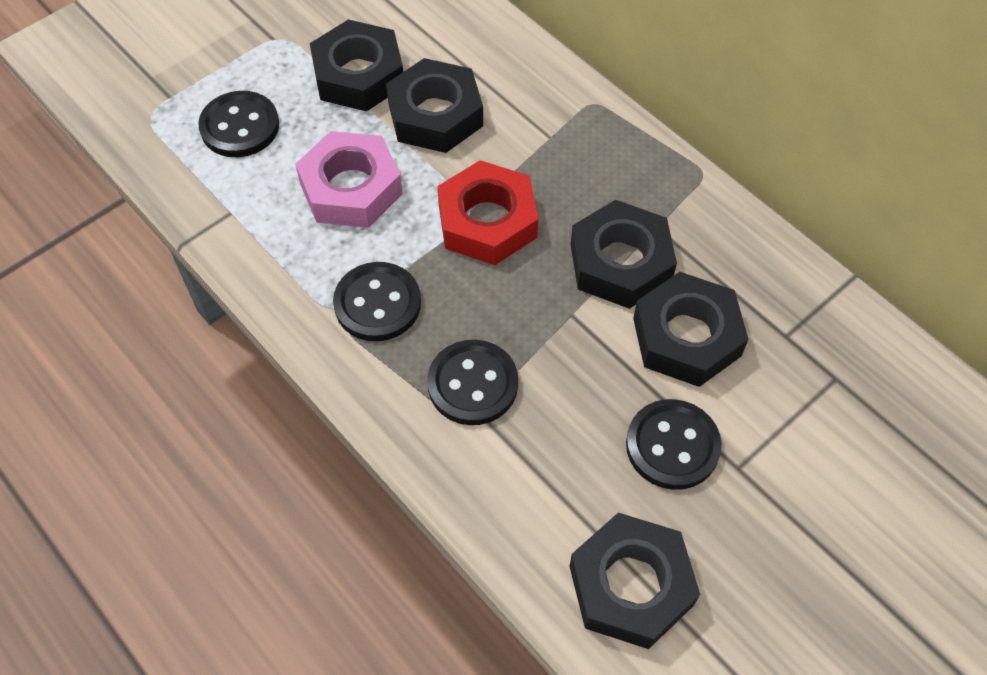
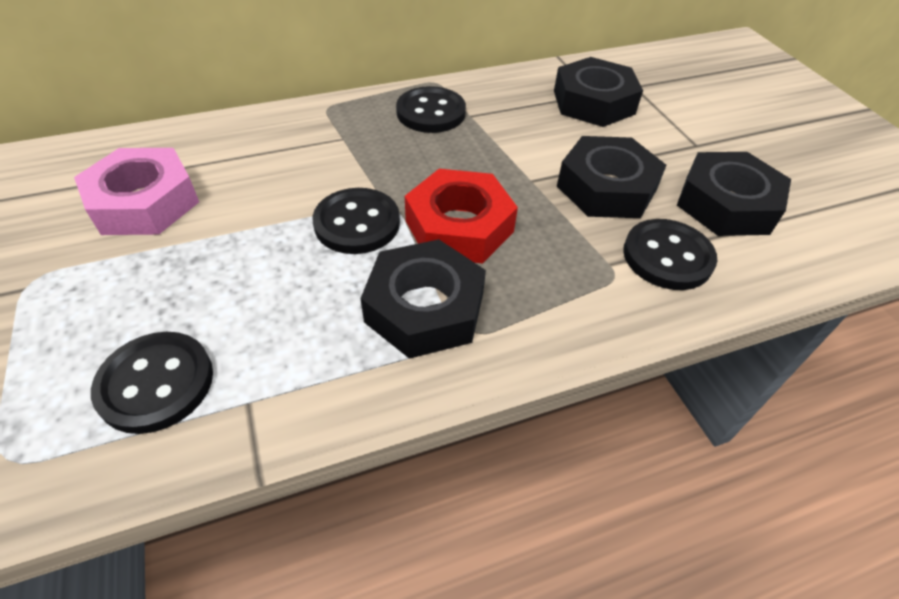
black nut: 5 -> 4

